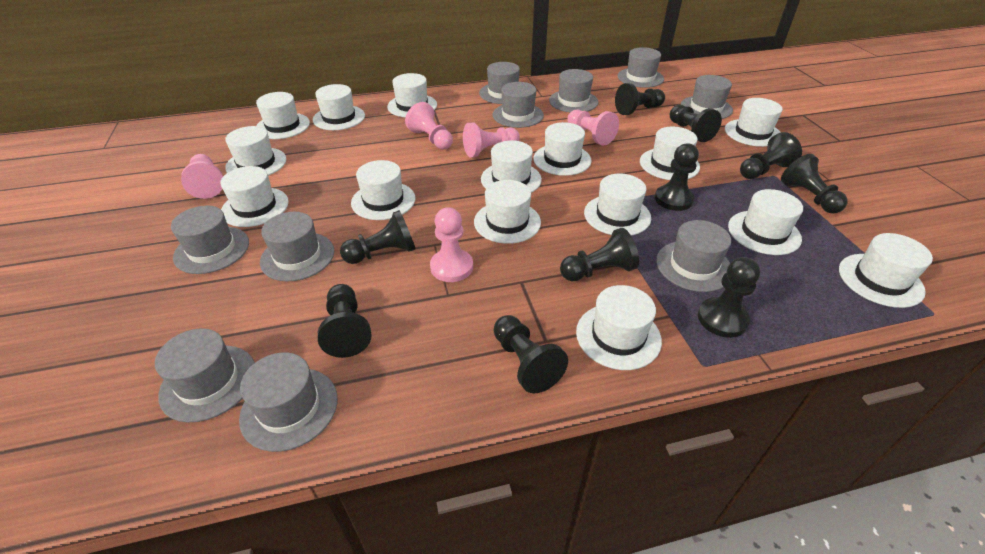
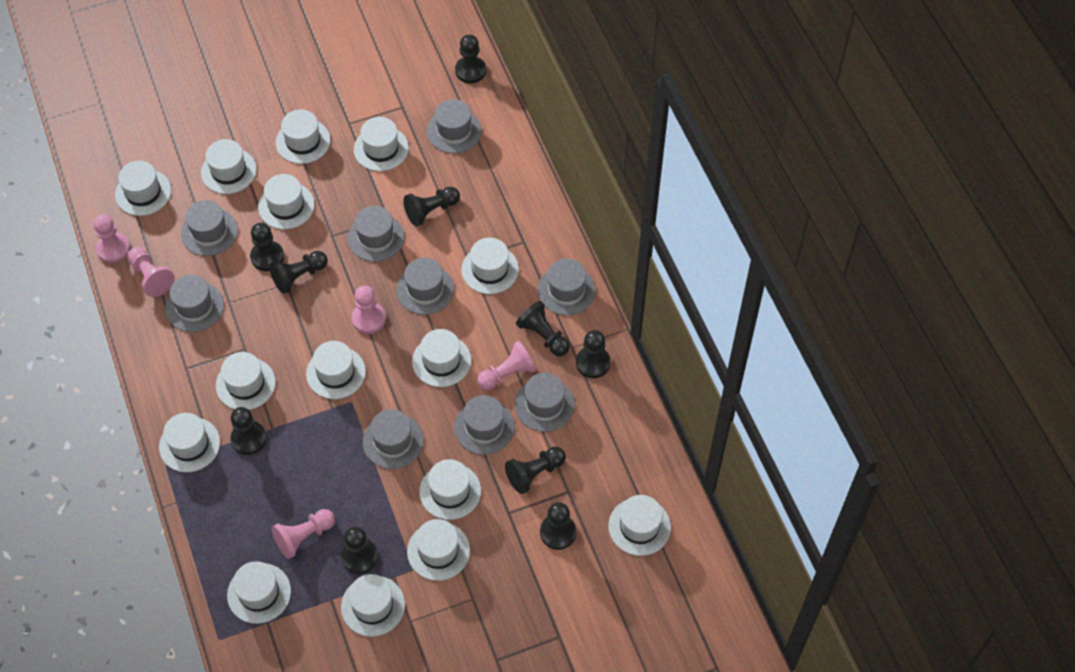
grey hat: 10 -> 9

